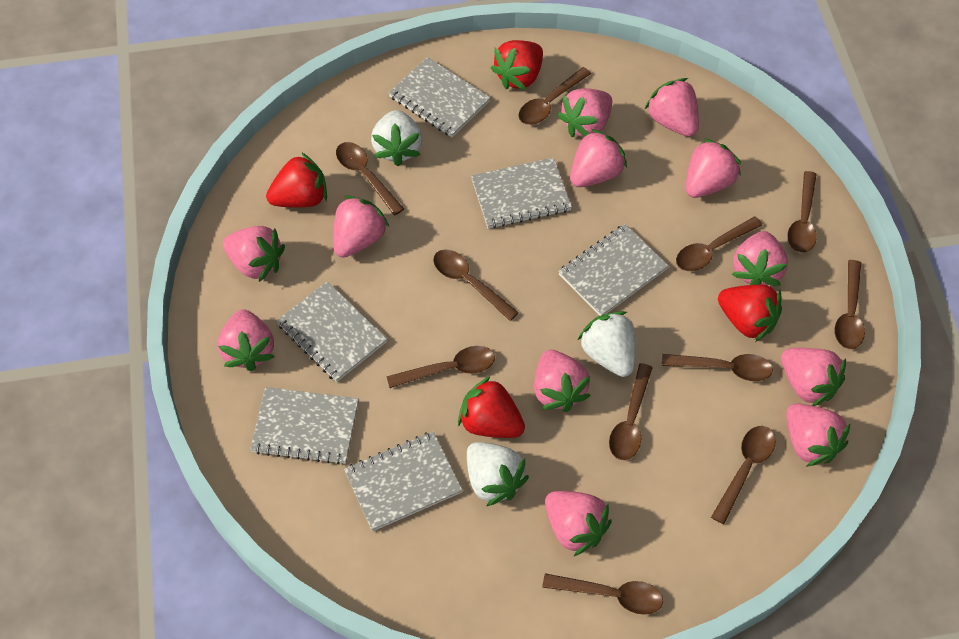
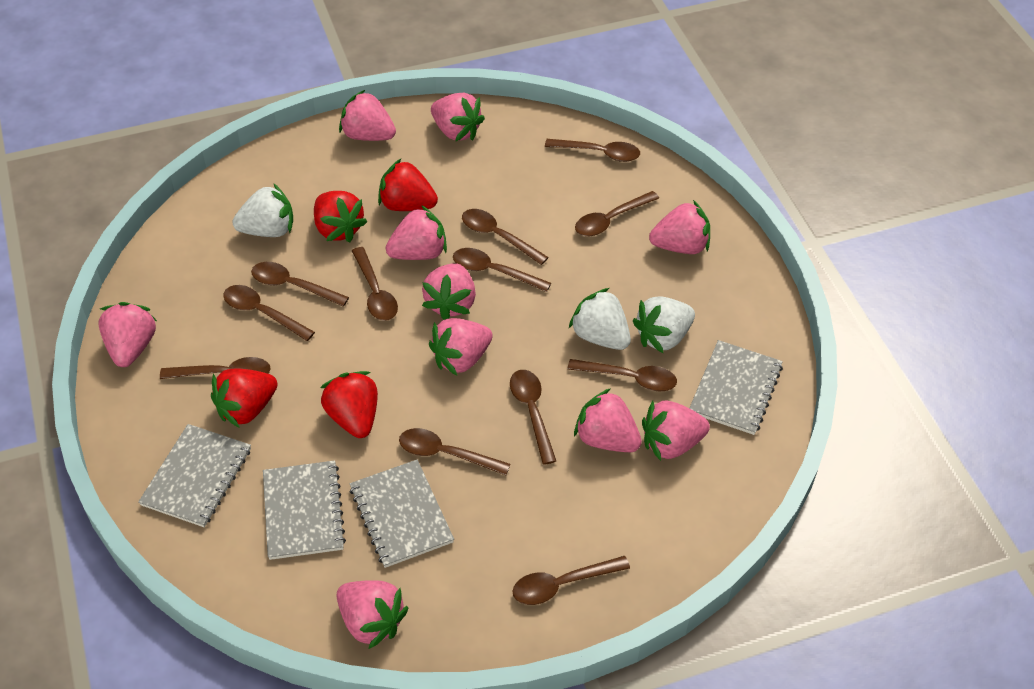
brown spoon: 11 -> 12
grey notebook: 6 -> 4
pink strawberry: 12 -> 10

